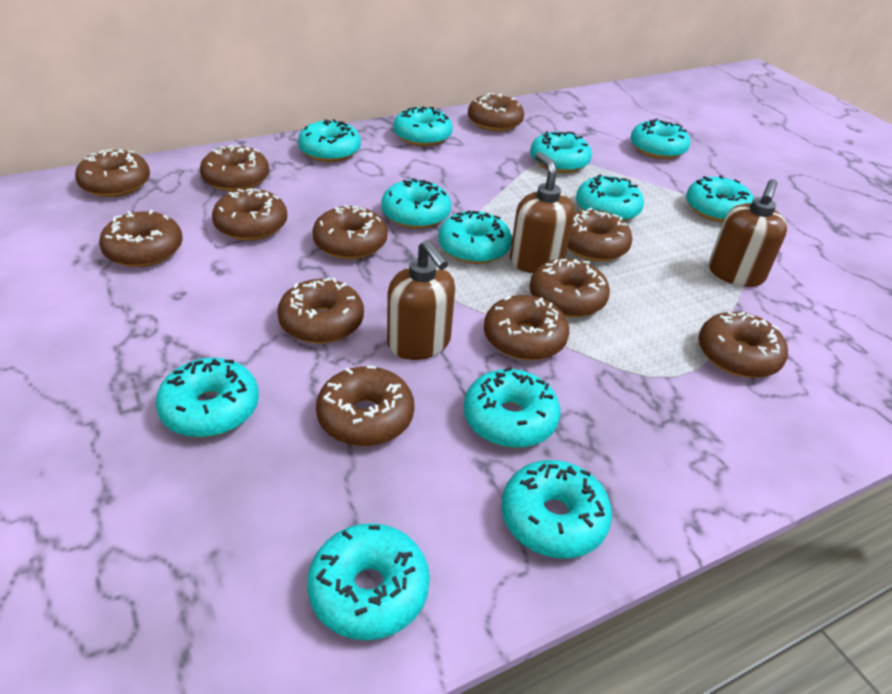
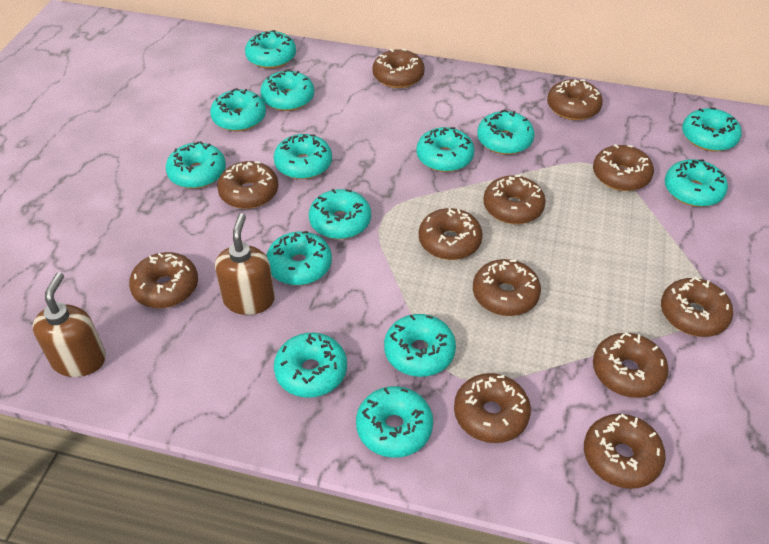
brown soap dispenser: 3 -> 2
turquoise donut: 12 -> 14

